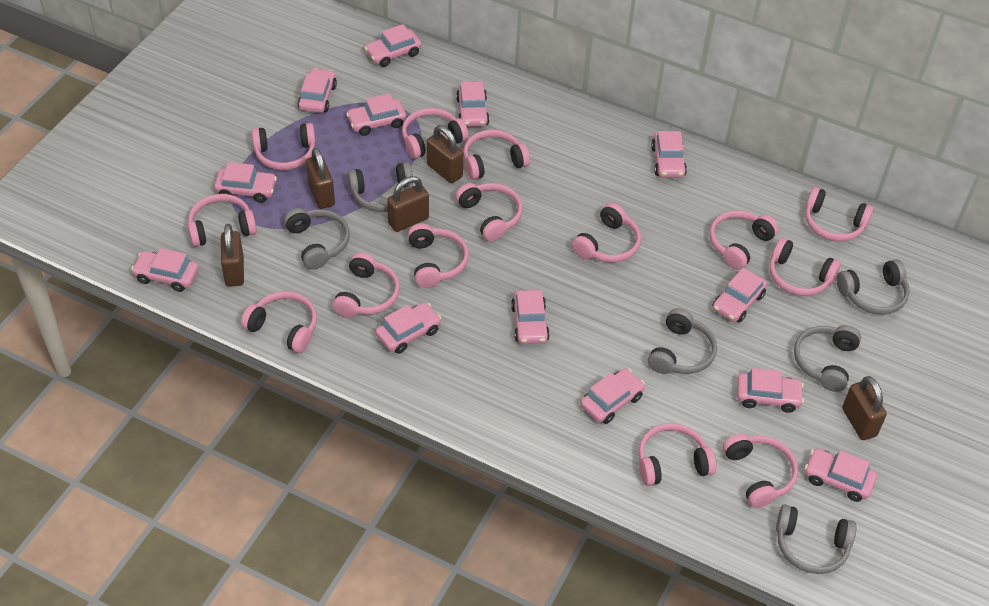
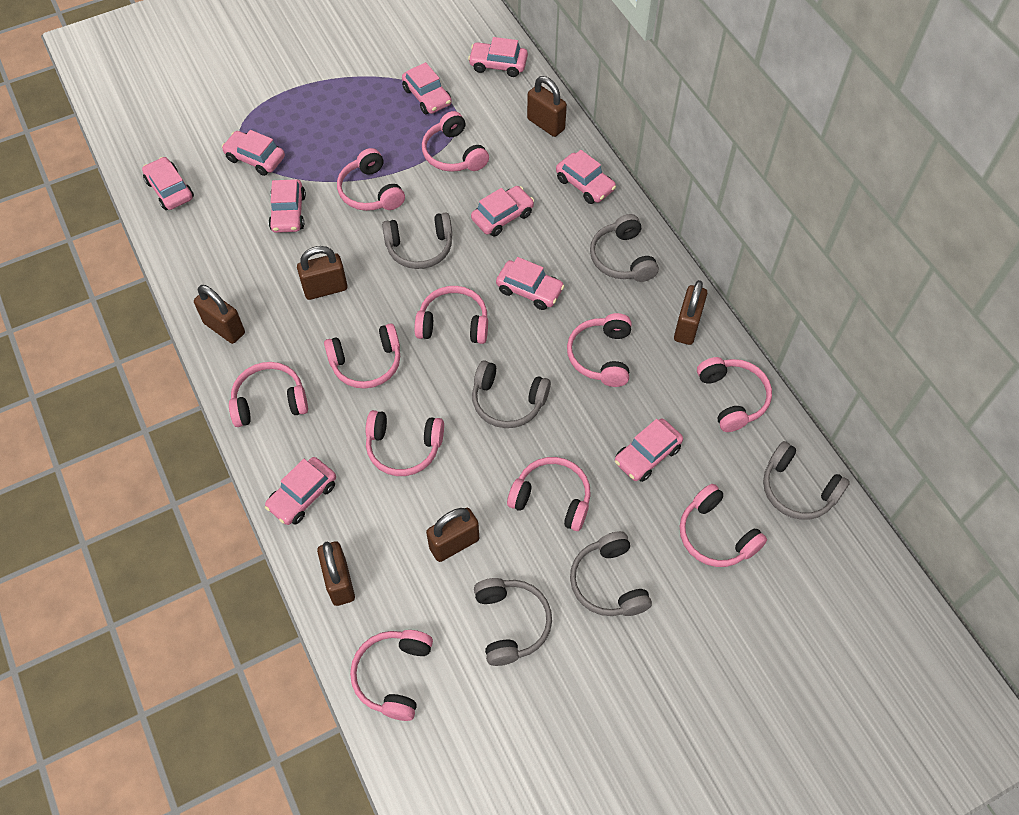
brown padlock: 5 -> 6
pink car: 13 -> 10
pink headphones: 14 -> 11

